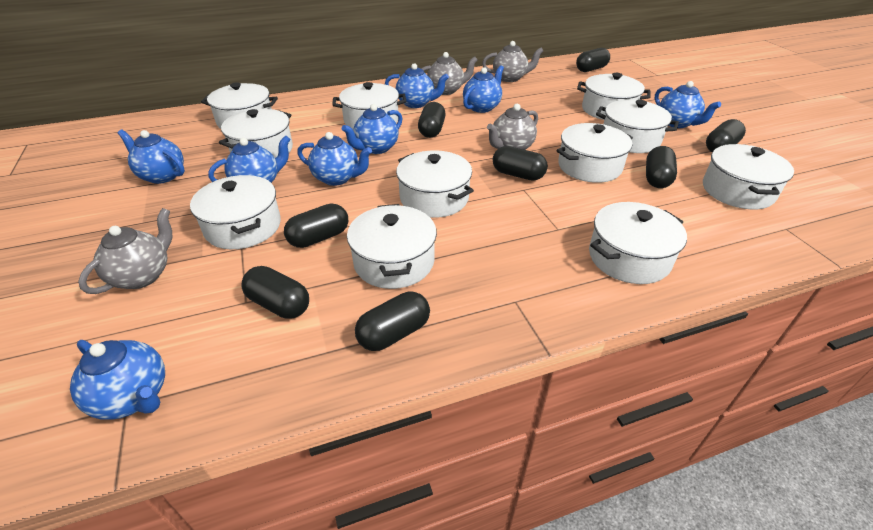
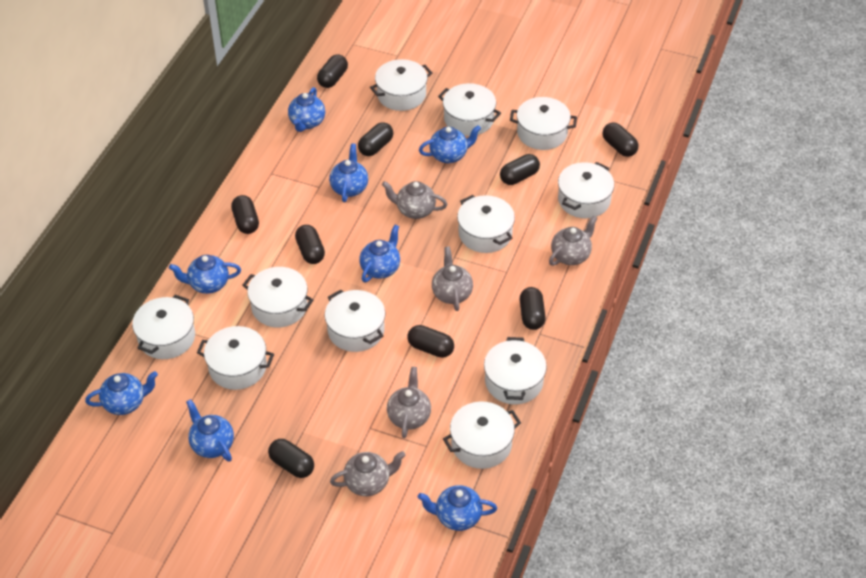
black capsule: 8 -> 9
grey teapot: 4 -> 5

